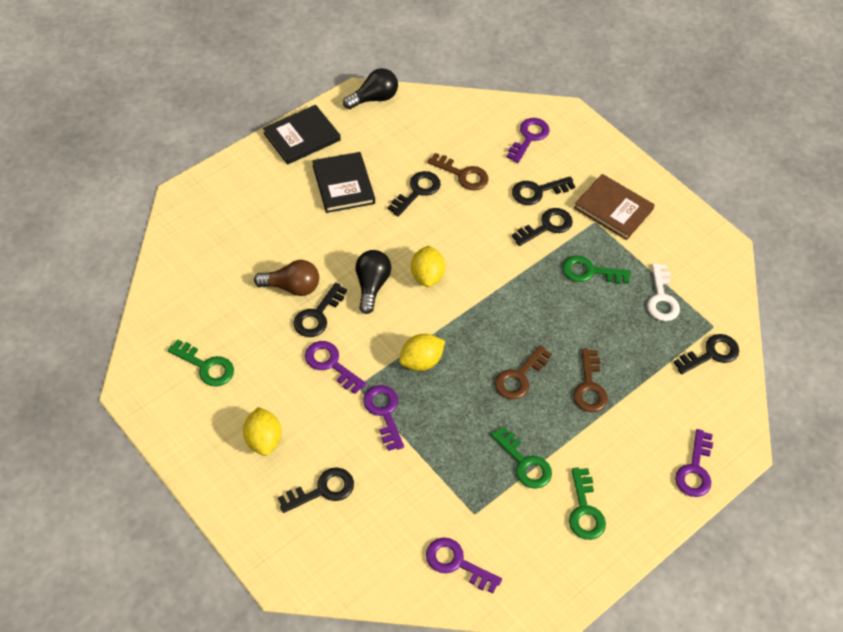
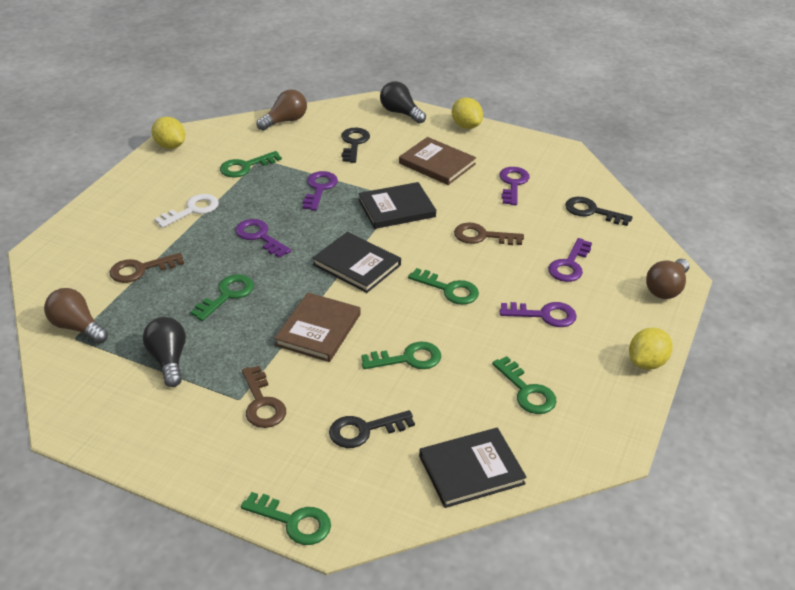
black book: 2 -> 3
black key: 6 -> 3
brown book: 1 -> 2
brown light bulb: 1 -> 3
green key: 4 -> 6

